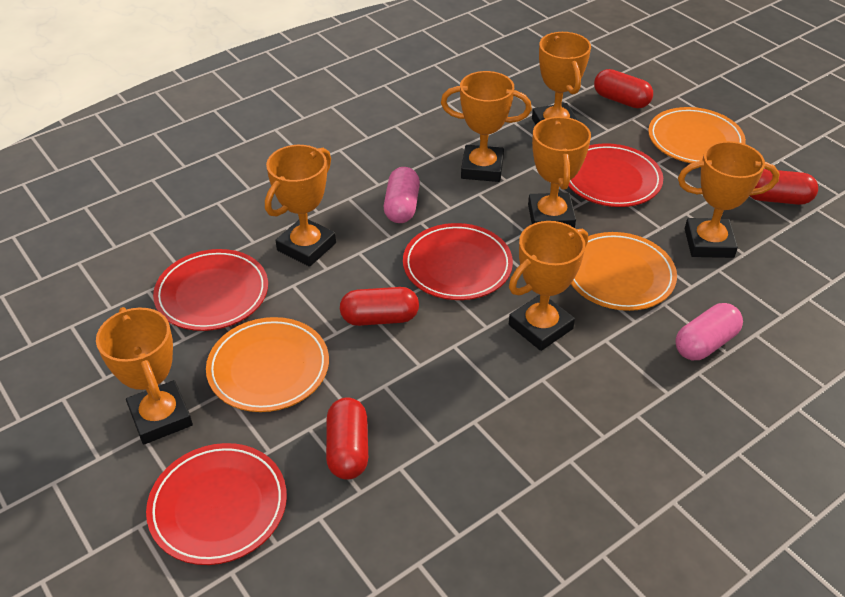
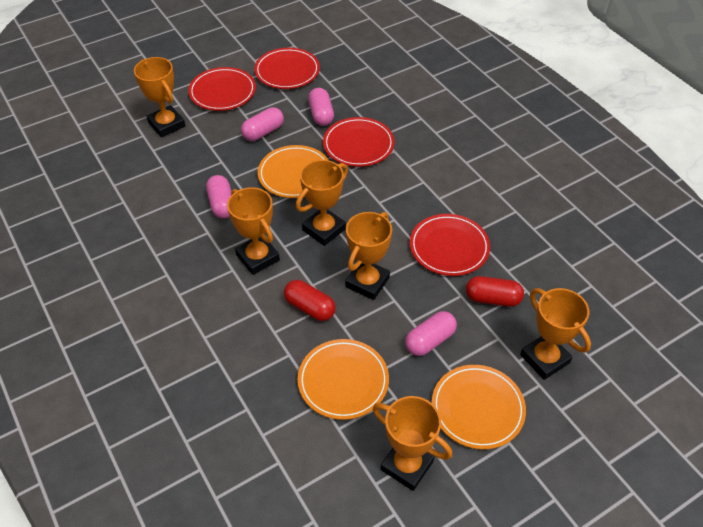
orange trophy: 7 -> 6
pink capsule: 2 -> 4
red capsule: 4 -> 2

